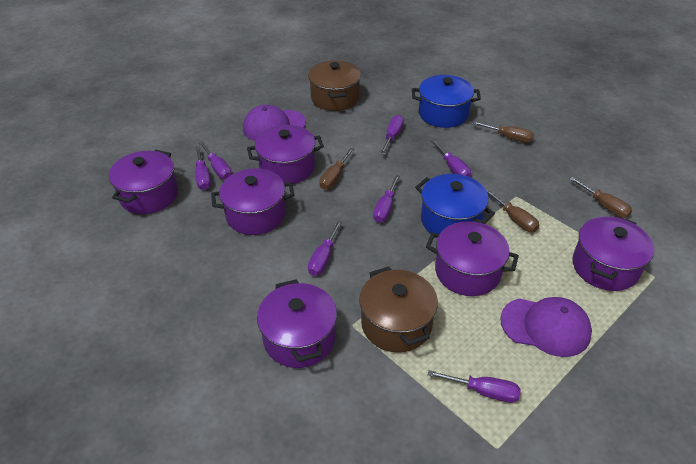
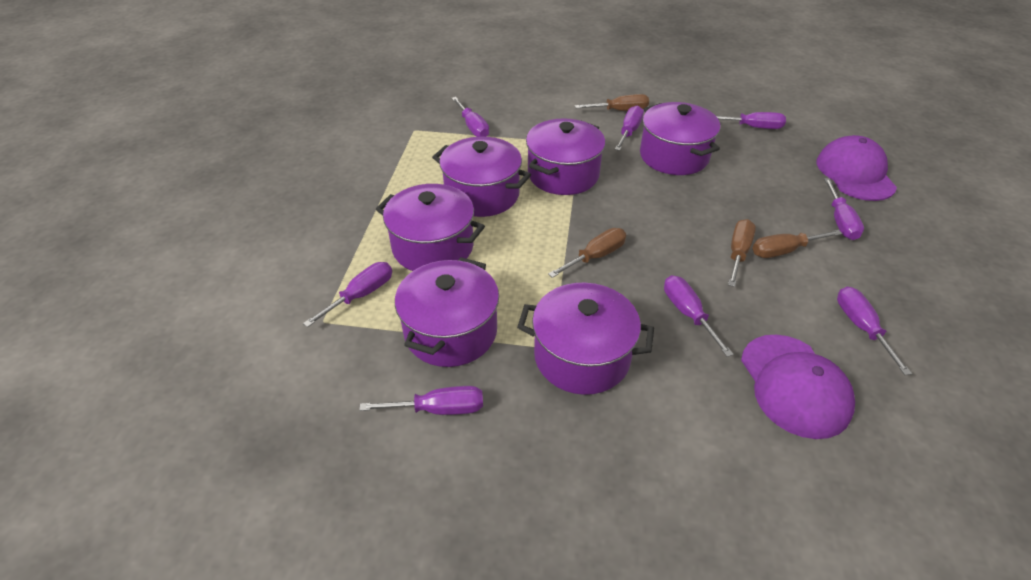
blue pot: 2 -> 0
brown pot: 2 -> 0
purple screwdriver: 7 -> 8

